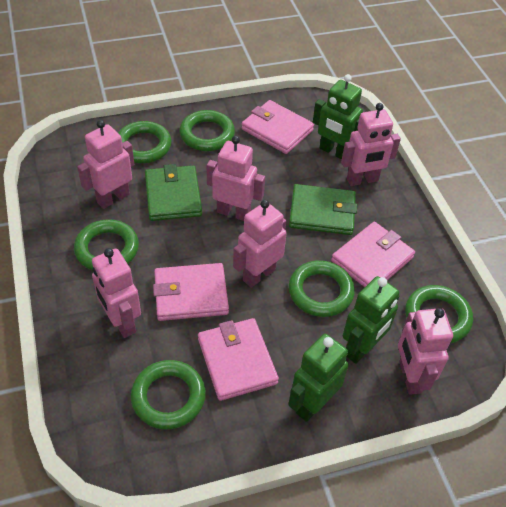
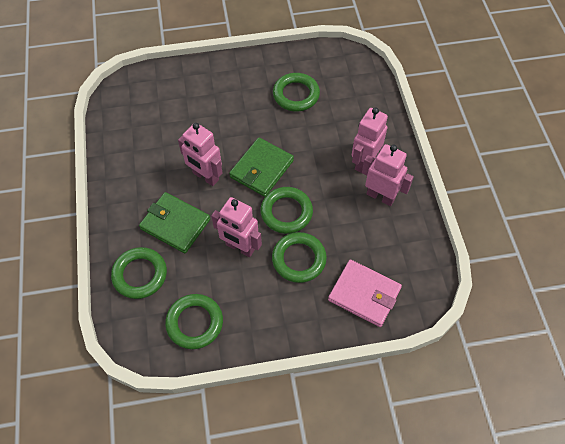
green ring: 6 -> 5
green robot: 3 -> 0
pink robot: 6 -> 4
pink wallet: 4 -> 1

